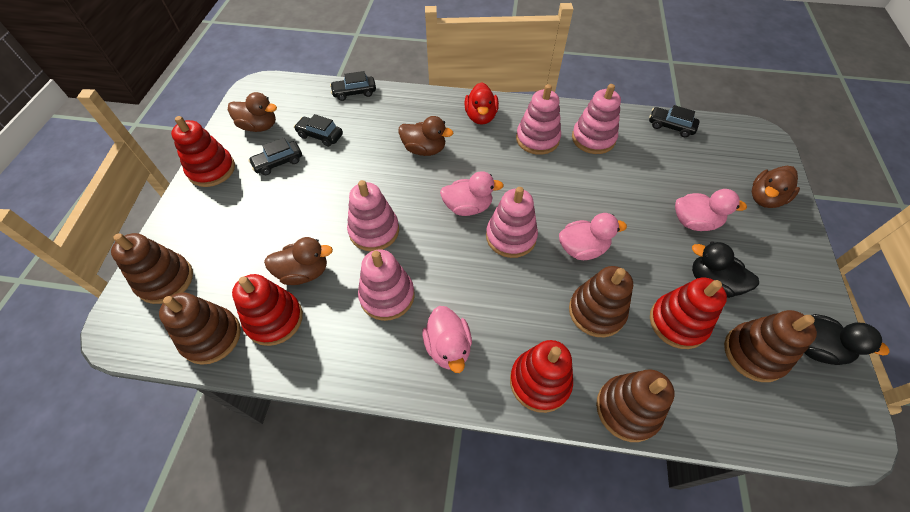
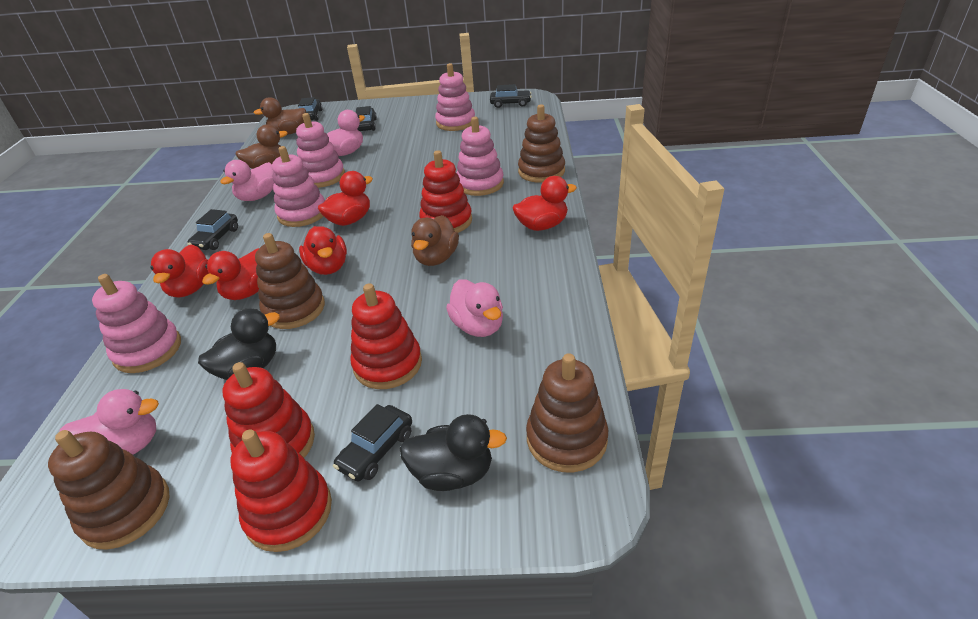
black car: 4 -> 5
brown duck: 4 -> 3
brown stacking toy: 5 -> 4
red duck: 1 -> 5

